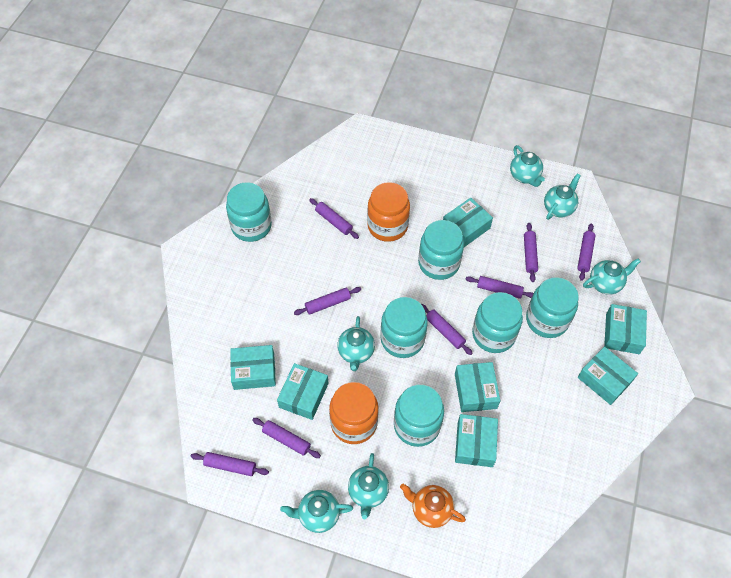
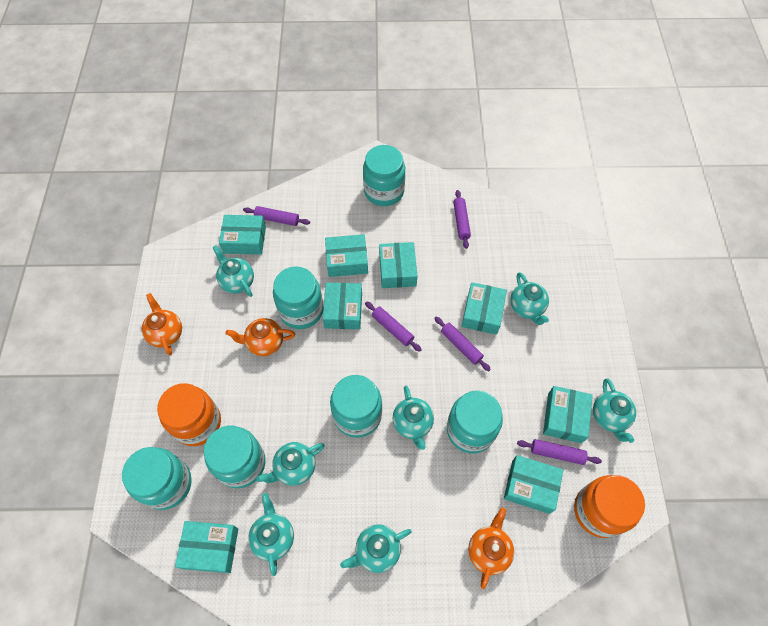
orange teapot: 1 -> 3
purple rolling pin: 8 -> 5
turquoise box: 7 -> 8
turquoise teapot: 6 -> 7

